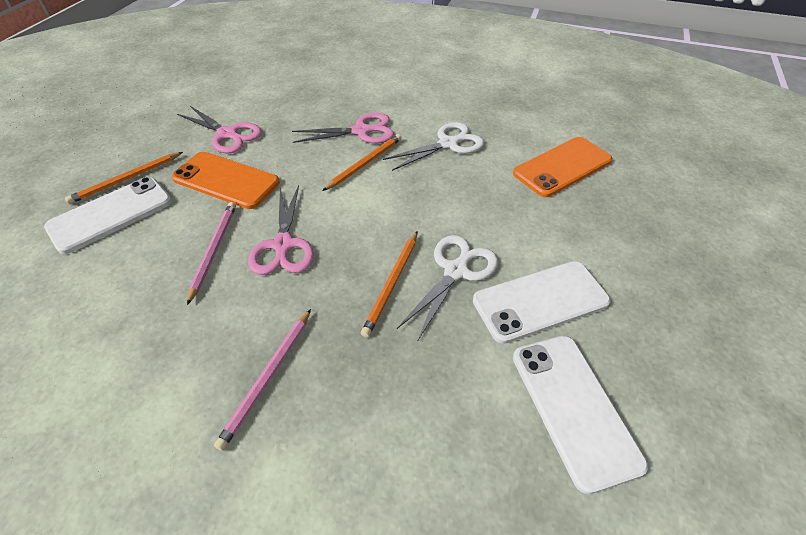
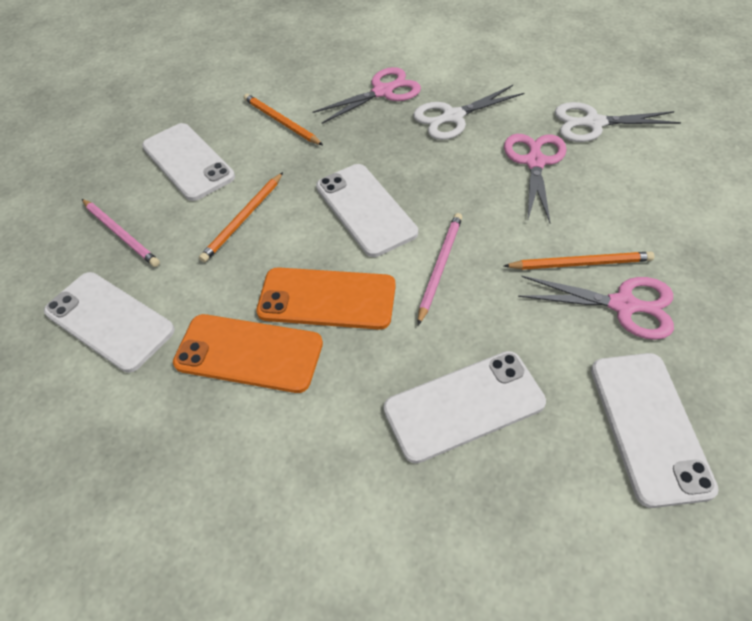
white phone: 3 -> 5

